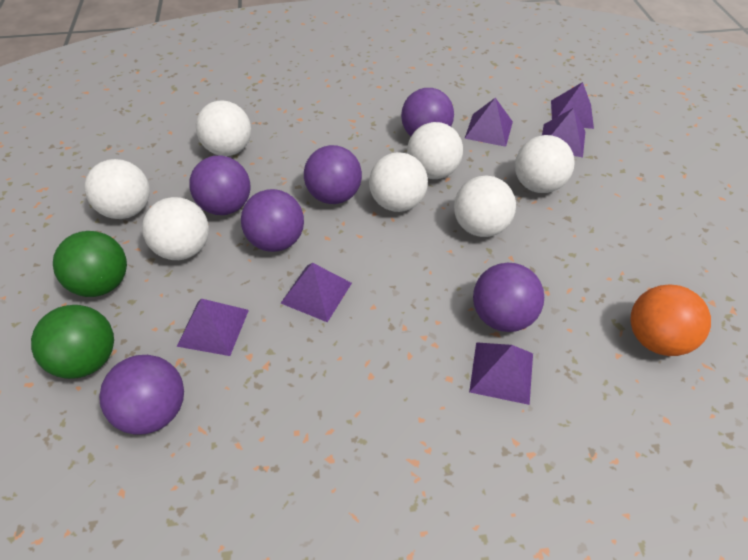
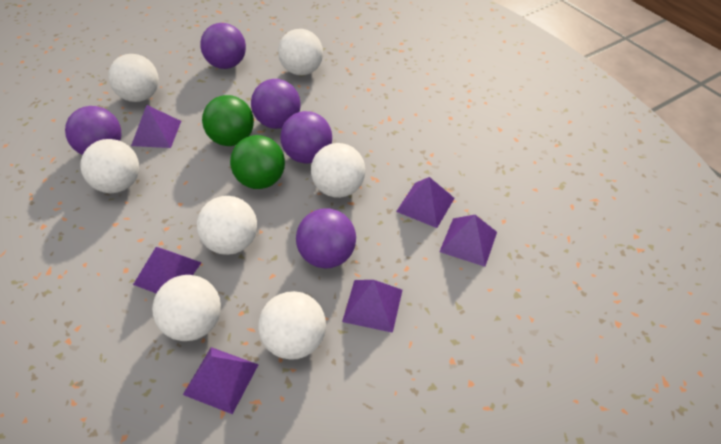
orange ball: 1 -> 0
purple ball: 6 -> 5

